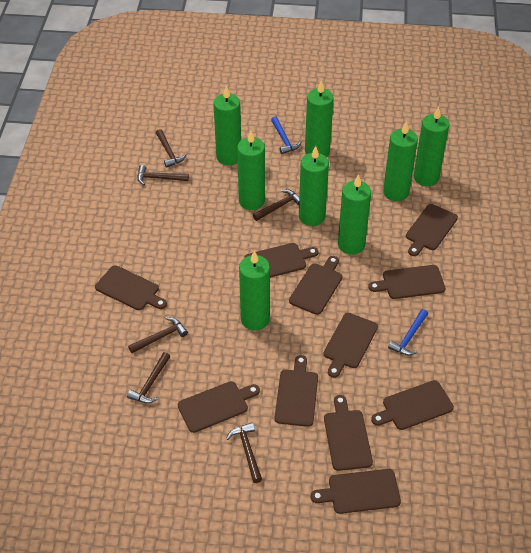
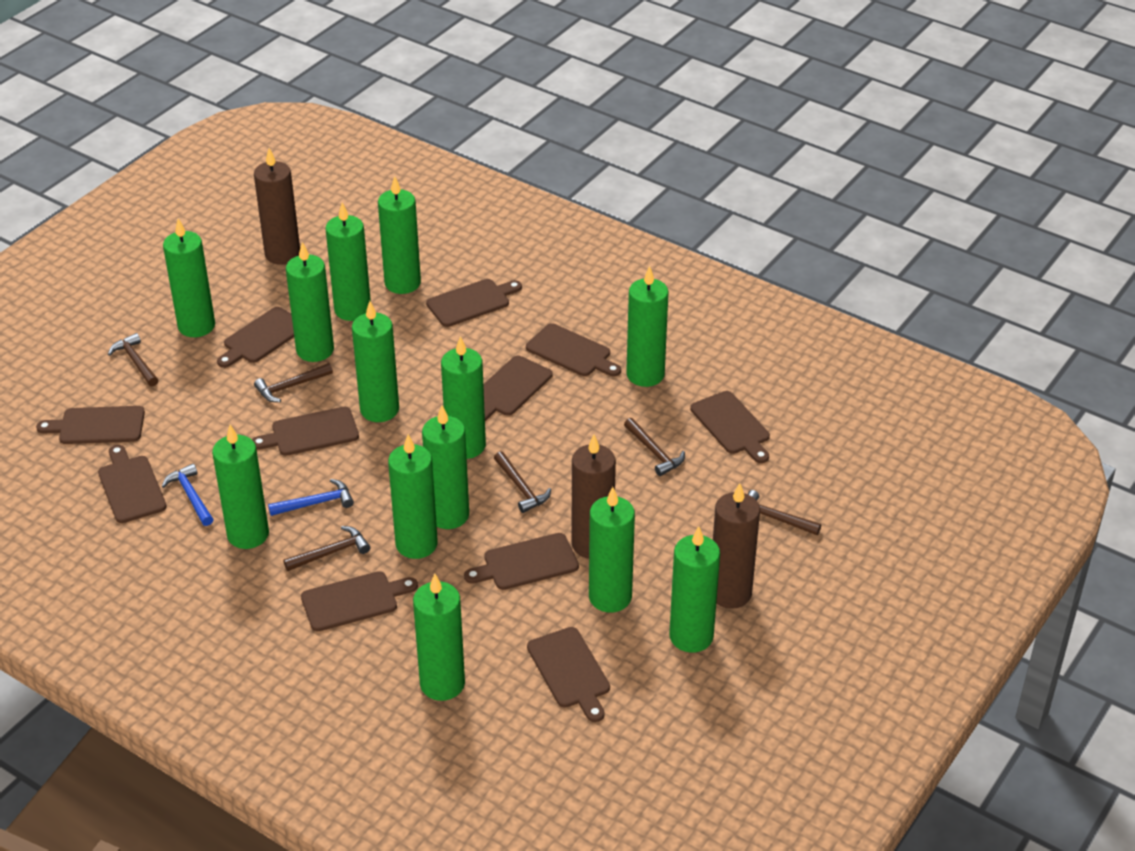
brown candle: 0 -> 3
green candle: 8 -> 13

